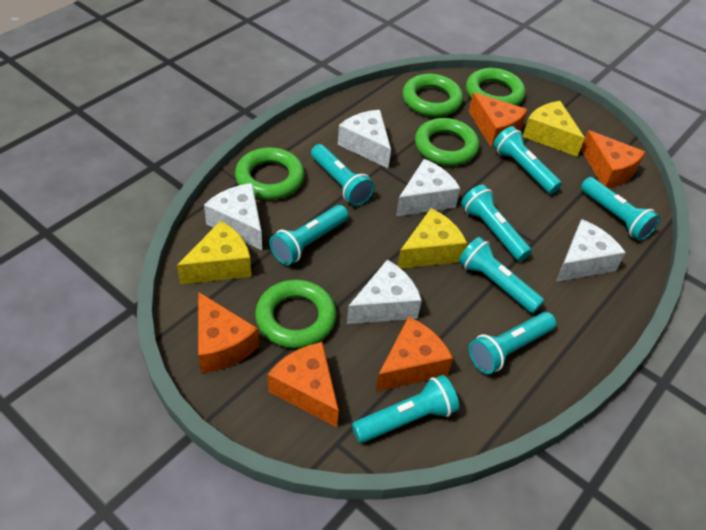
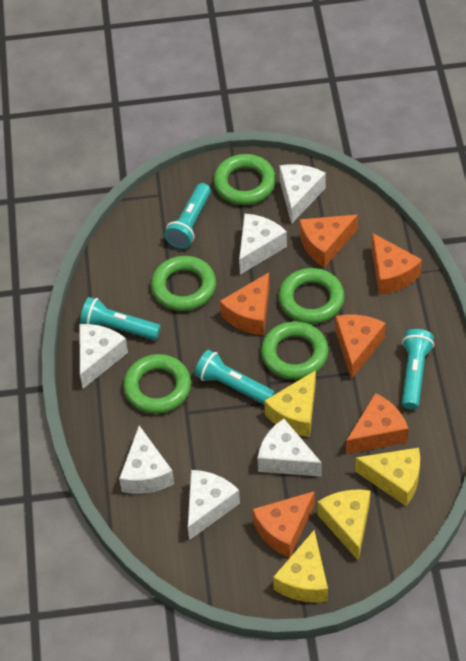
orange cheese: 5 -> 6
turquoise flashlight: 8 -> 4
white cheese: 5 -> 6
yellow cheese: 3 -> 4

